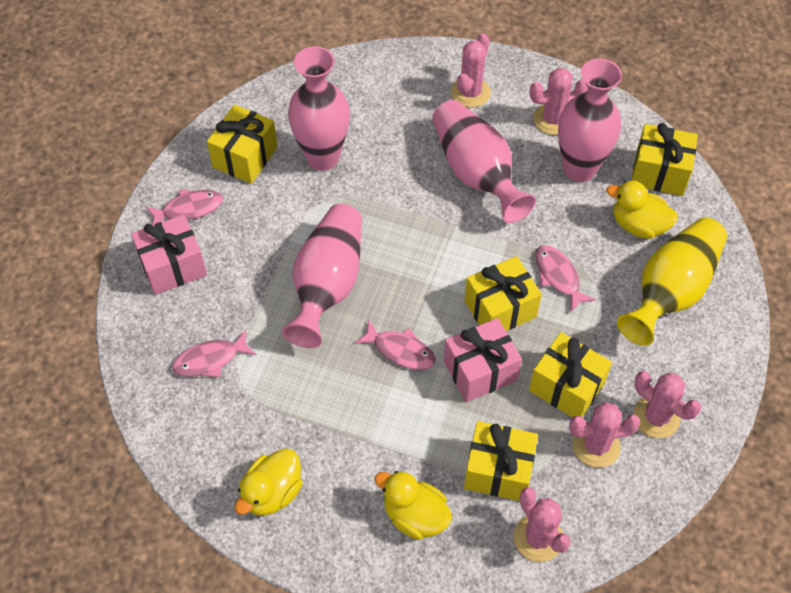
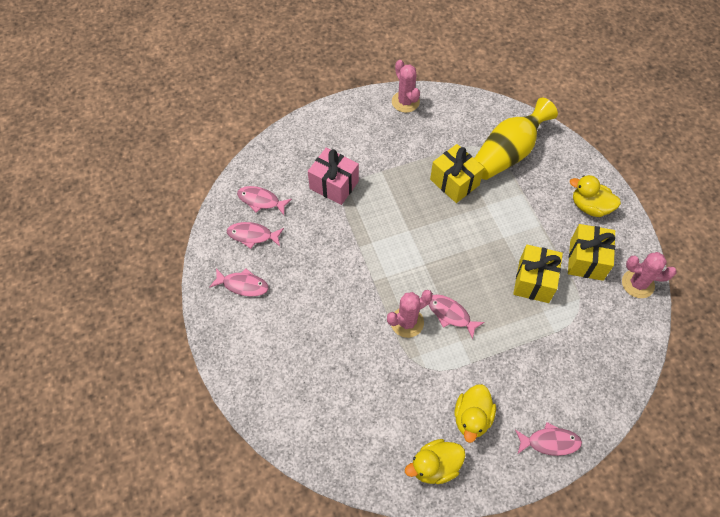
pink cactus: 5 -> 3
pink fish: 4 -> 5
pink gift: 2 -> 1
pink vase: 4 -> 0
yellow gift: 5 -> 3

